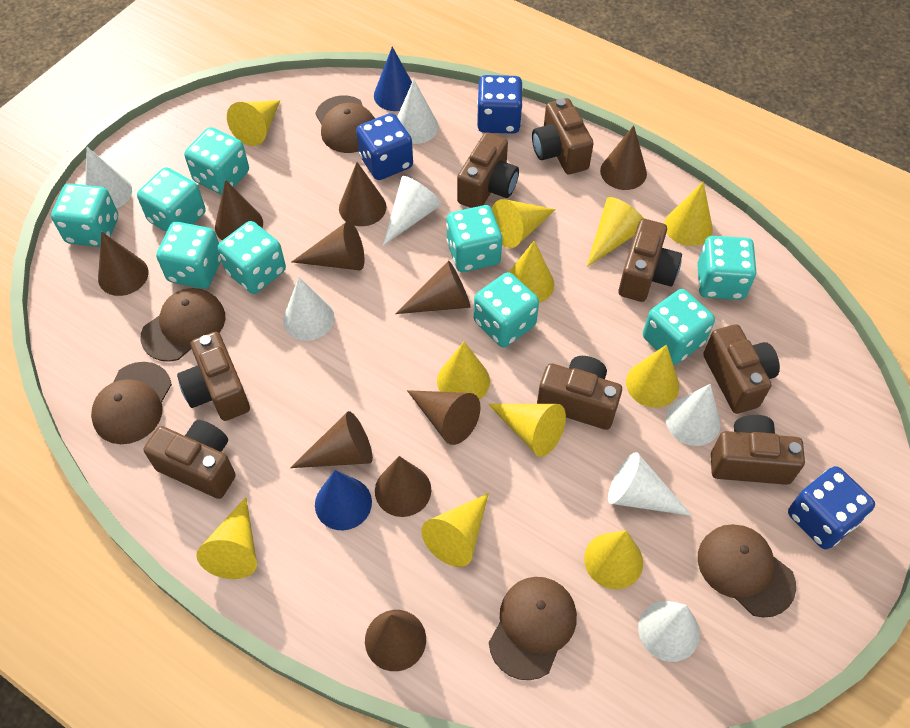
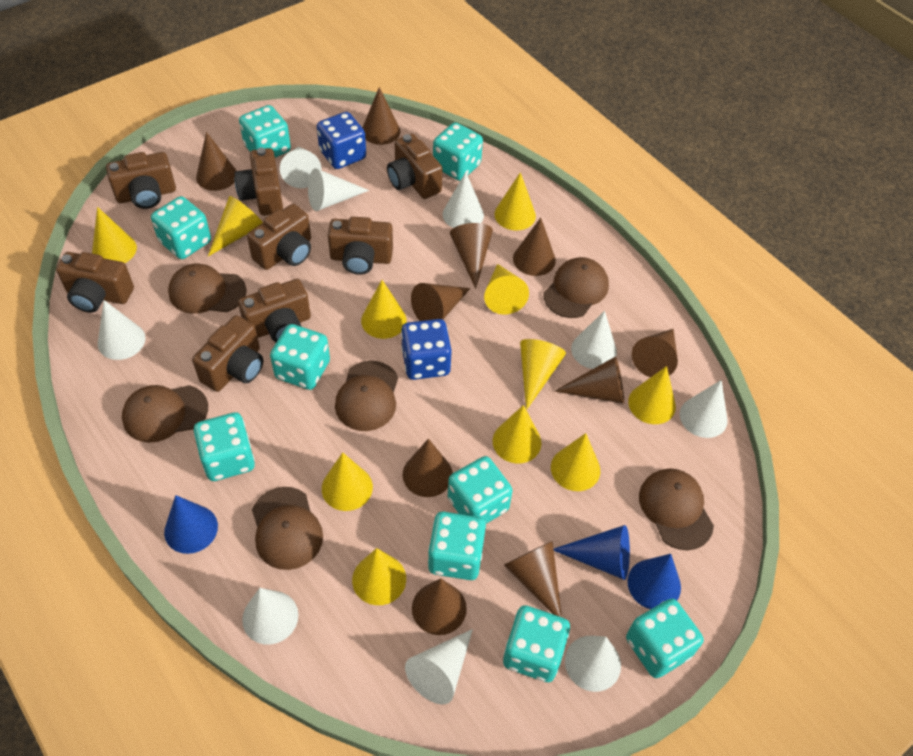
blue cone: 2 -> 3
blue dice: 3 -> 2
brown cap: 5 -> 6
white cone: 7 -> 9

